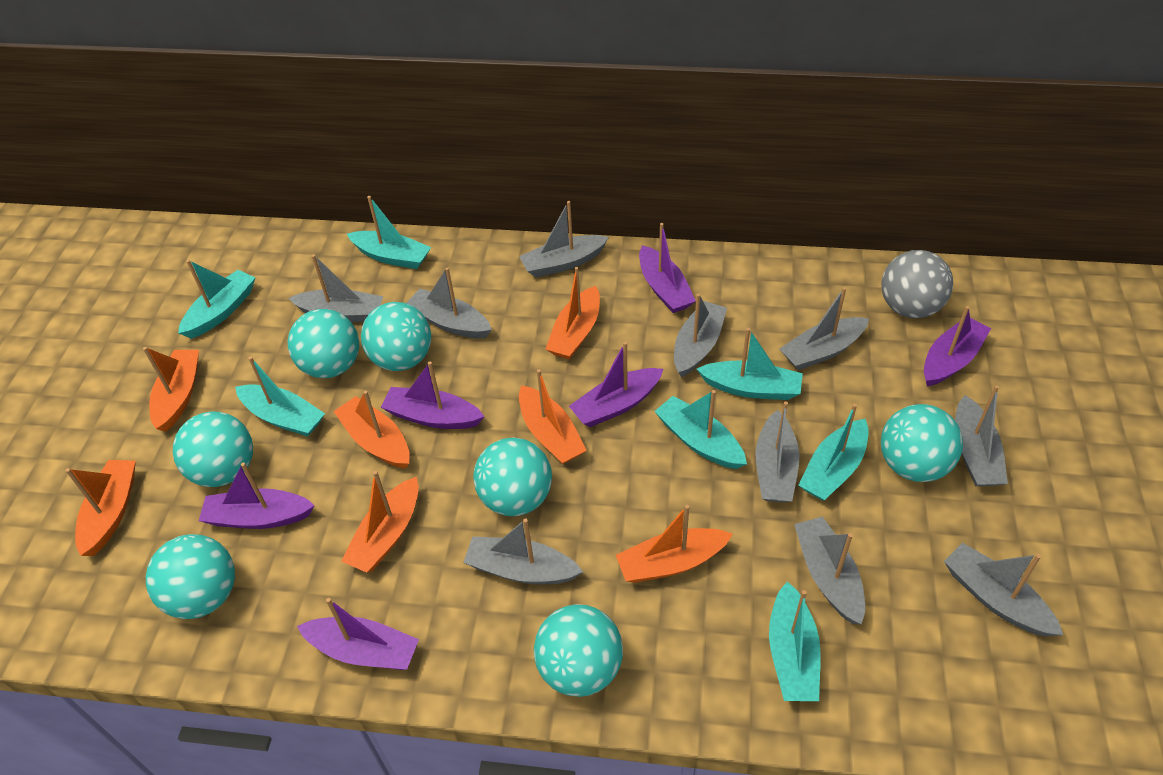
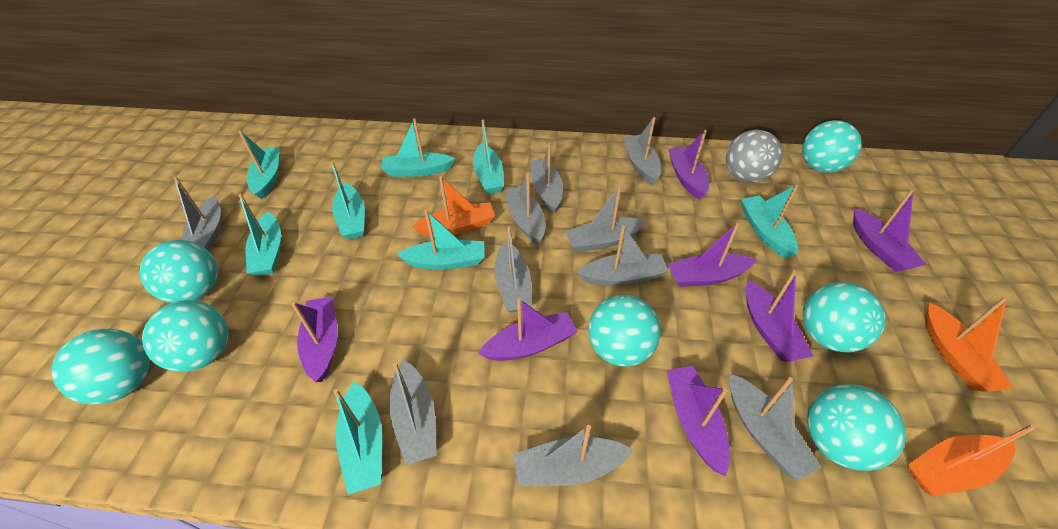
orange boat: 7 -> 3
purple boat: 6 -> 7
turquoise boat: 7 -> 8

